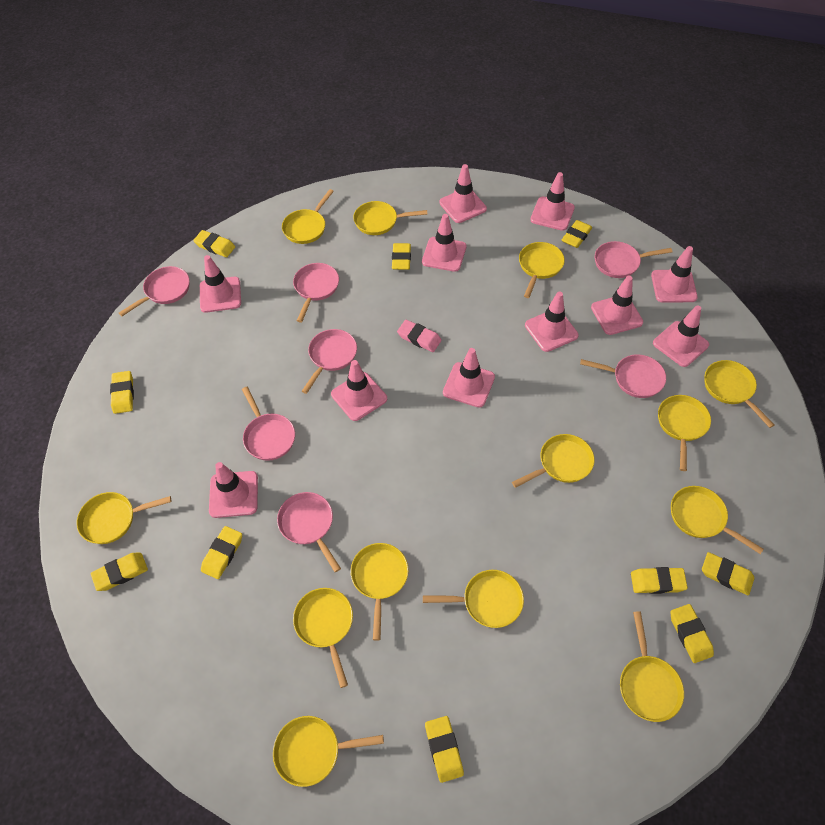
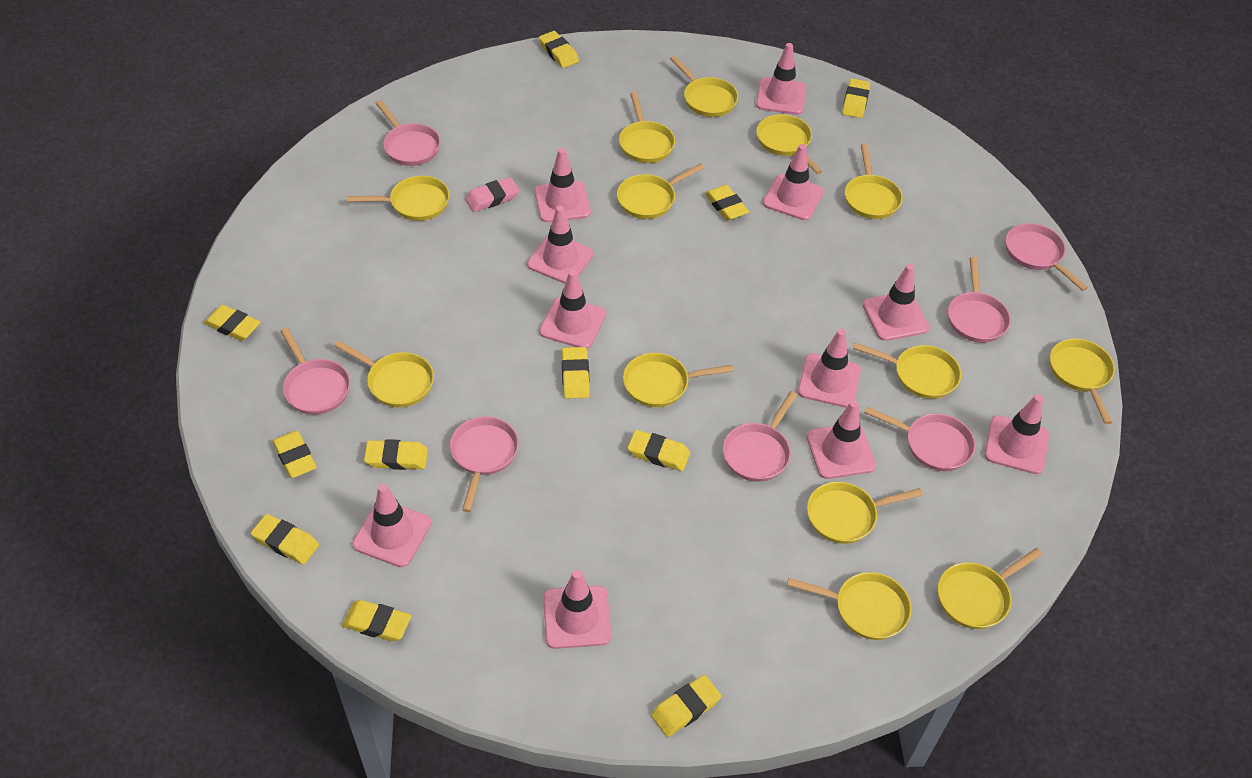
yellow eraser: 10 -> 11

